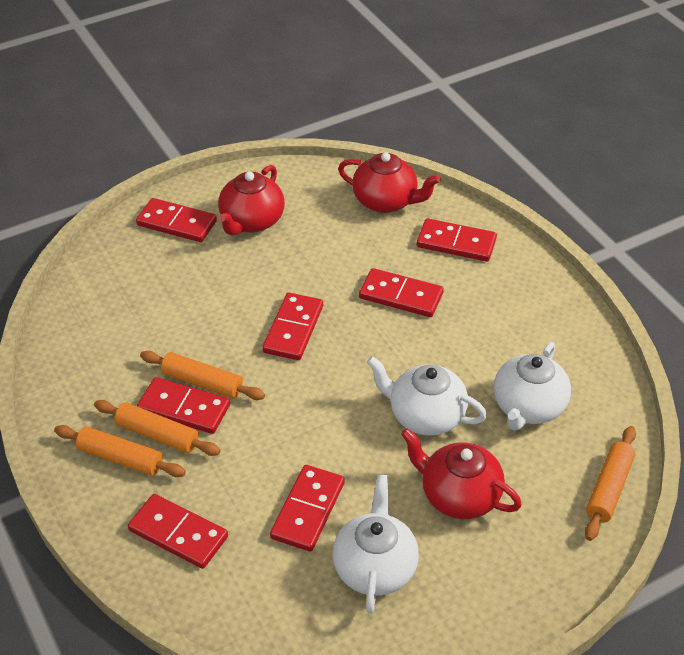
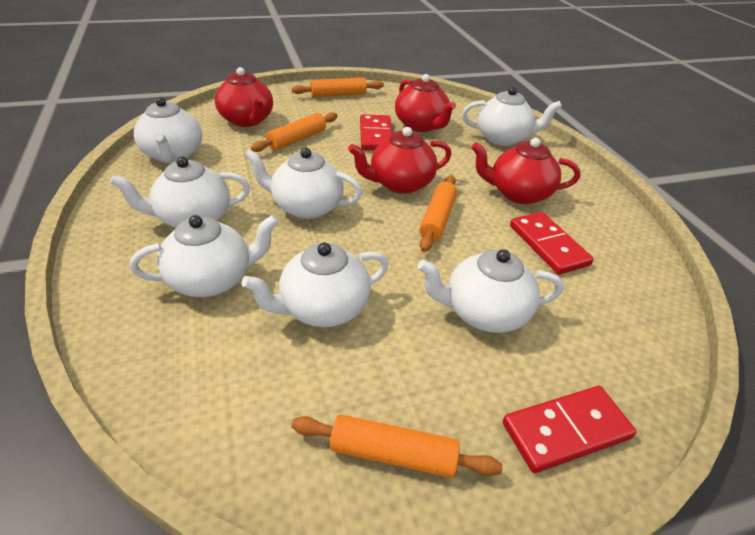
red domino: 7 -> 3
red teapot: 3 -> 4
white teapot: 3 -> 7

